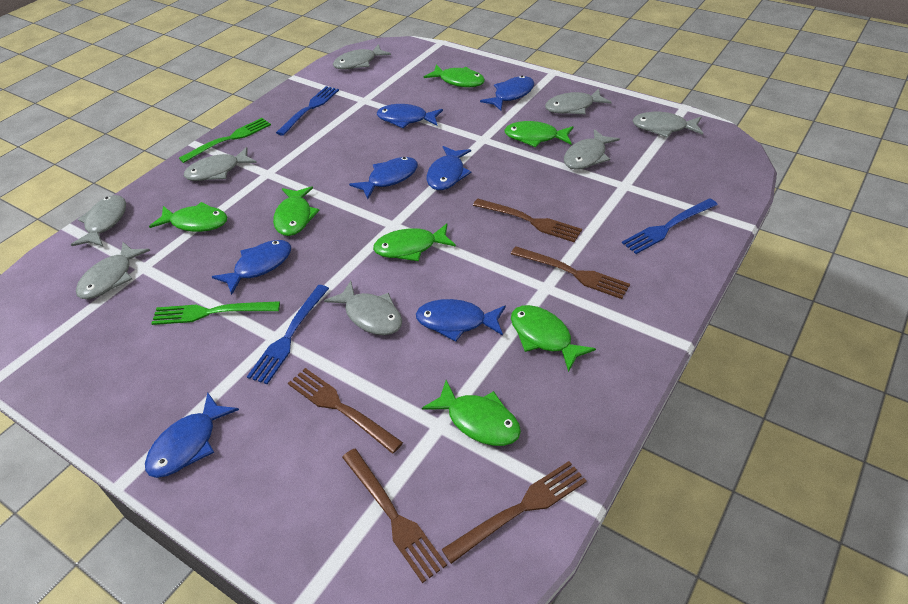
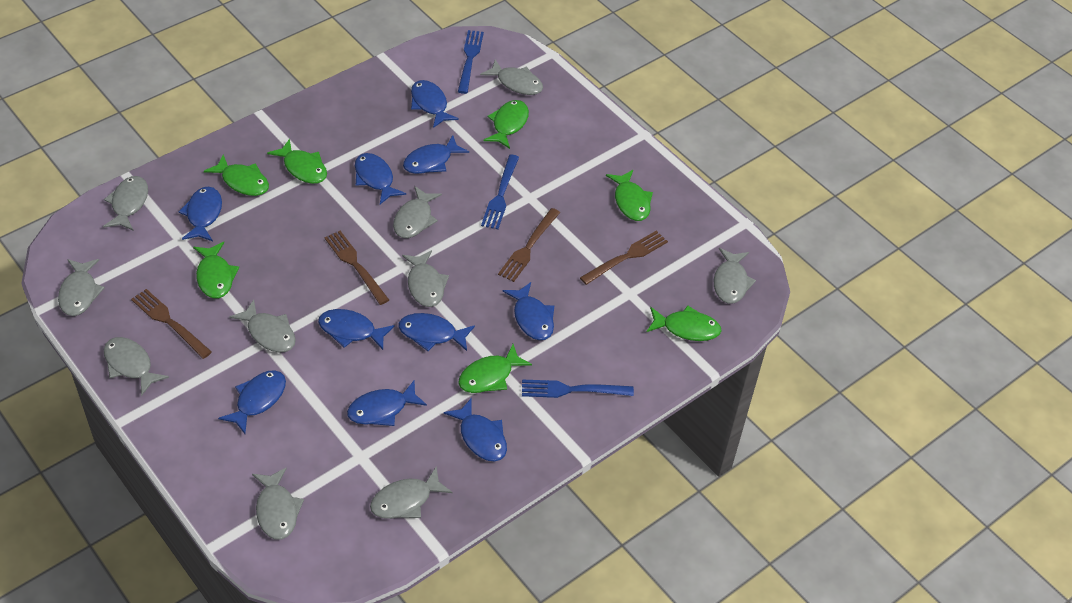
blue fish: 7 -> 10
brown fork: 5 -> 4
green fork: 2 -> 0
grey fish: 8 -> 10

